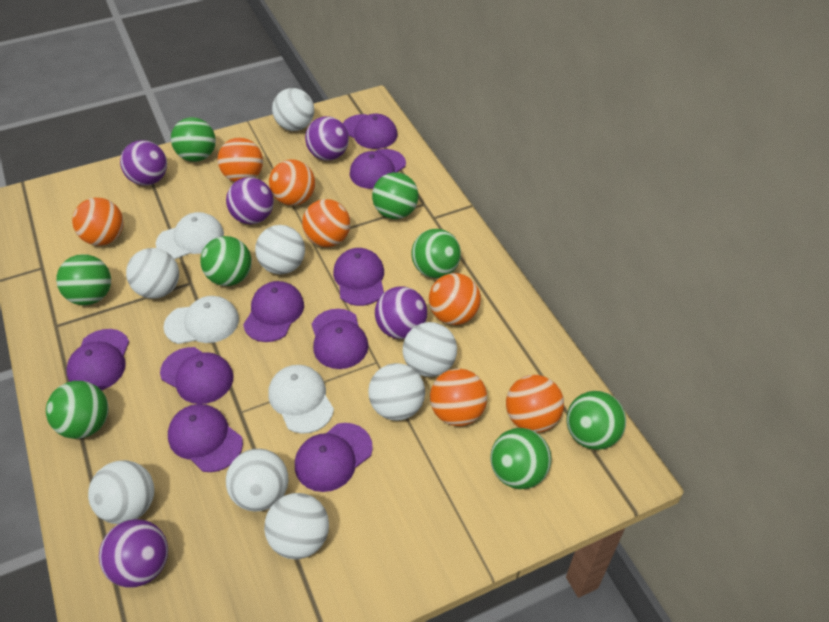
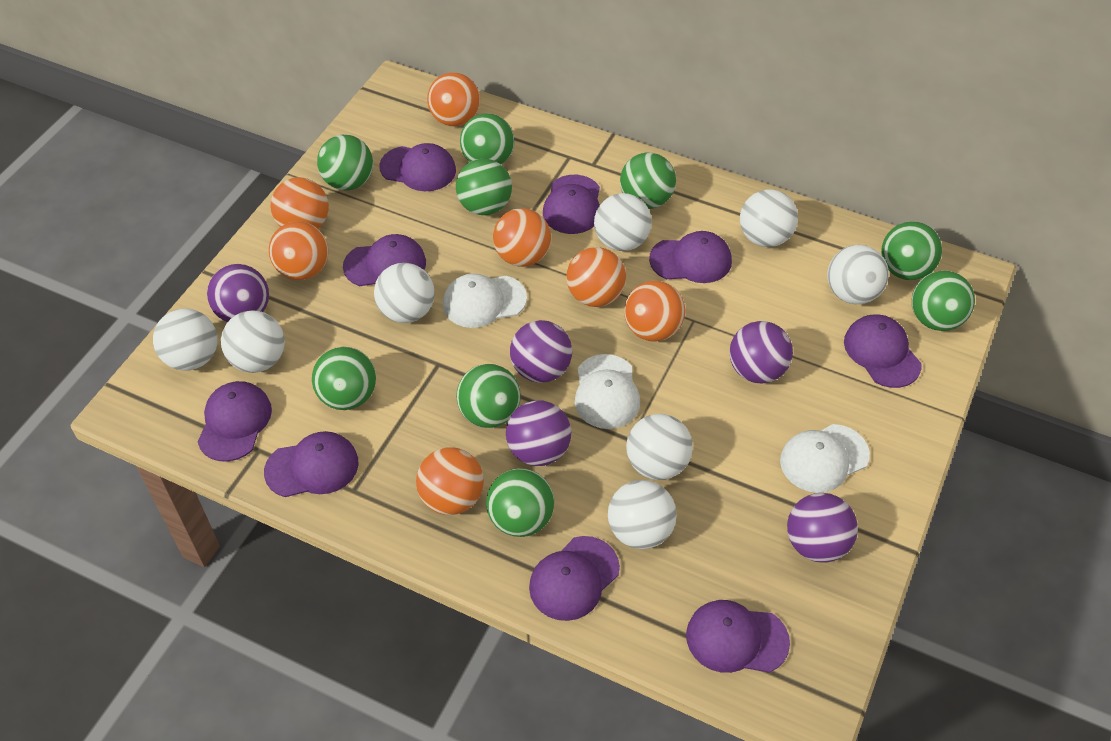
green ball: 8 -> 9

